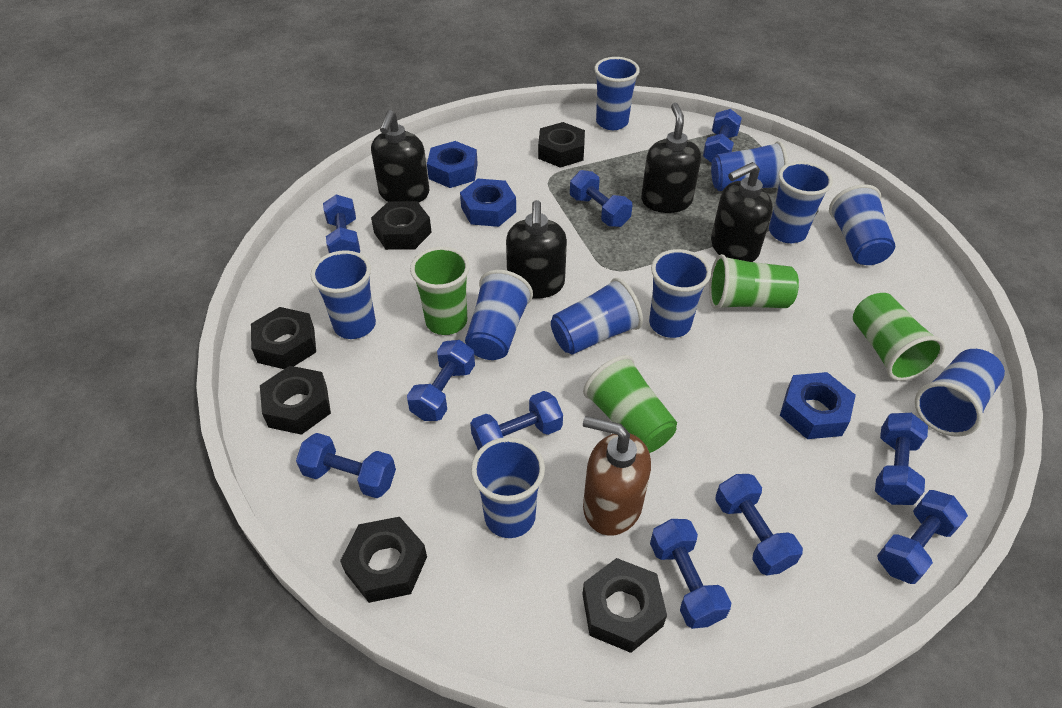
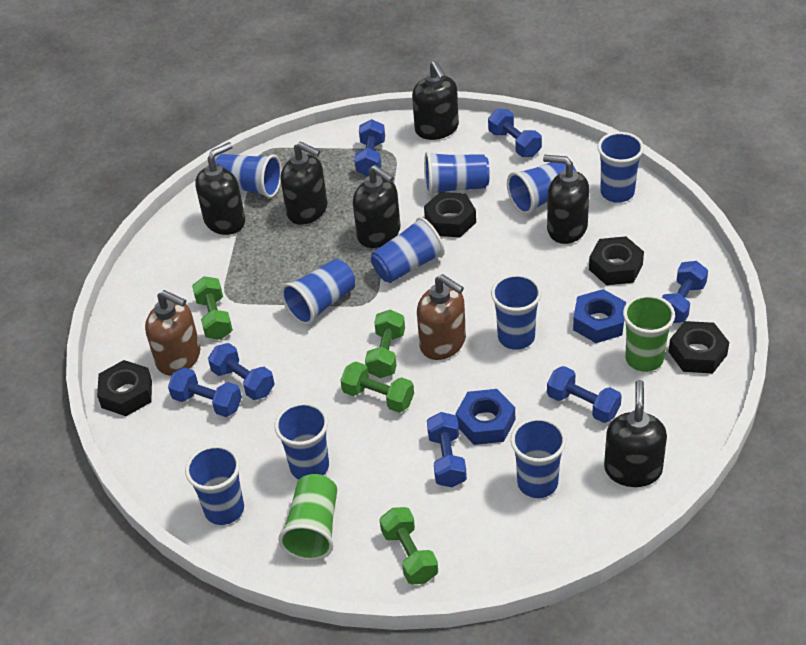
black nut: 6 -> 4
black soap dispenser: 4 -> 6
blue dumbbell: 10 -> 7
blue nut: 3 -> 2
brown soap dispenser: 1 -> 2
green cup: 4 -> 2
green dumbbell: 0 -> 4

